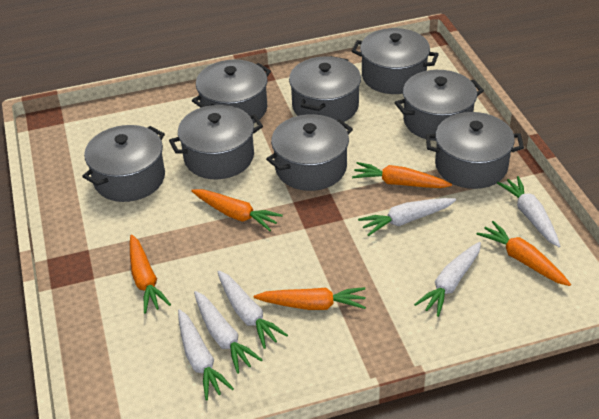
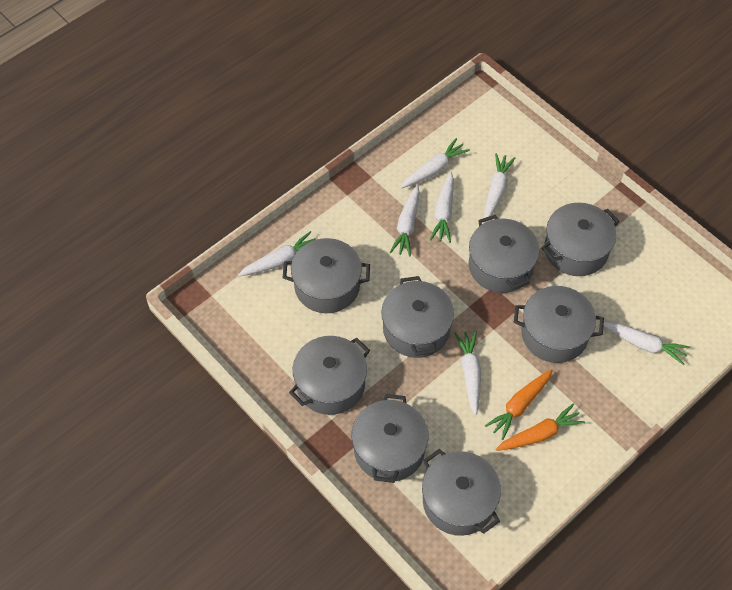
orange carrot: 5 -> 2
white carrot: 6 -> 7

